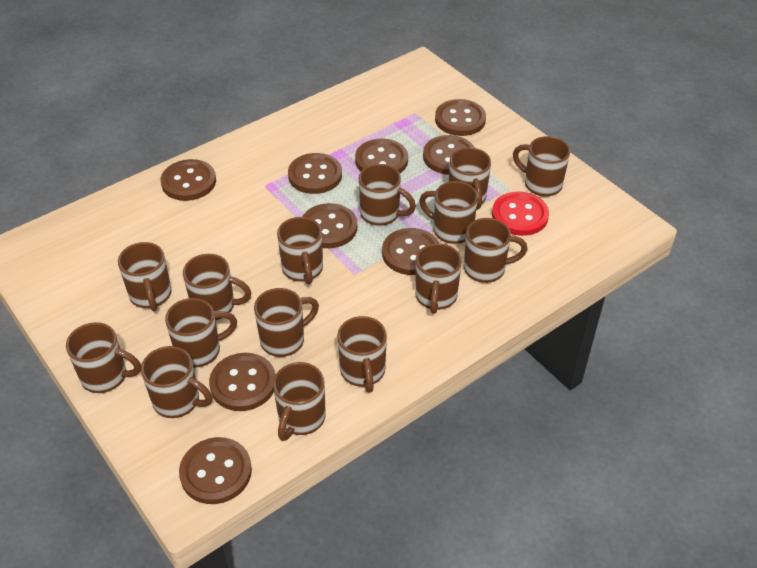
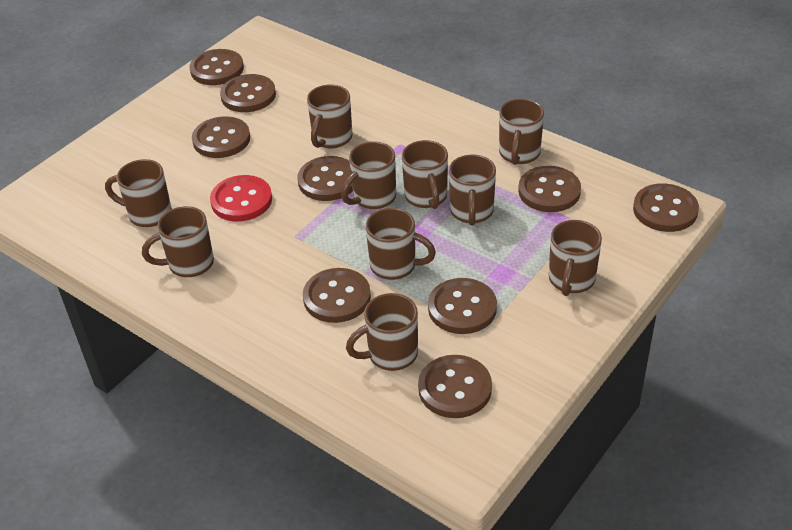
brown mug: 15 -> 10

